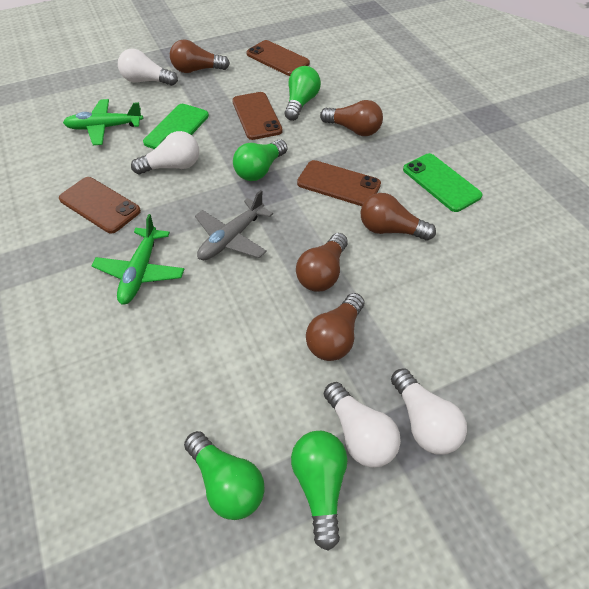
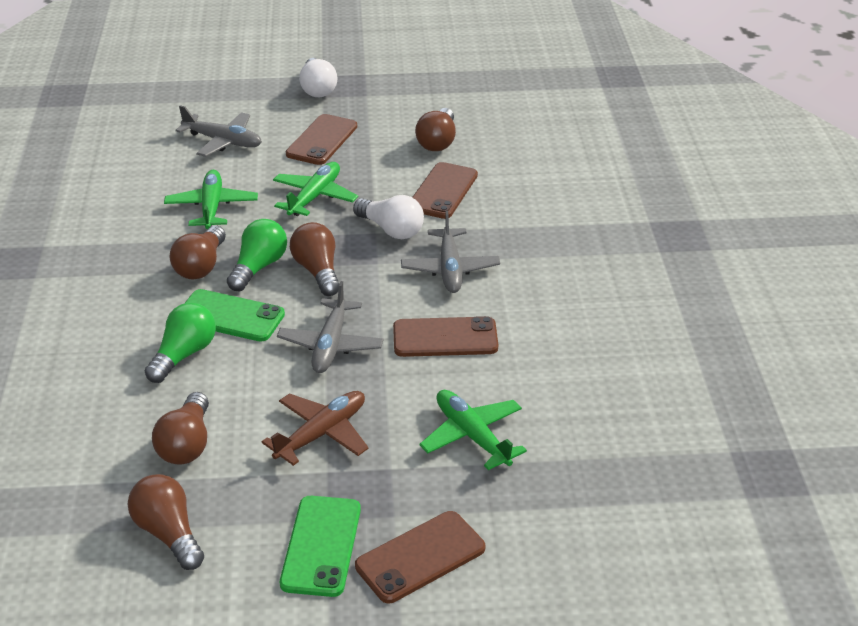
brown plane: 0 -> 1
green light bulb: 4 -> 2
green plane: 2 -> 3
grey plane: 1 -> 3
white light bulb: 4 -> 2

